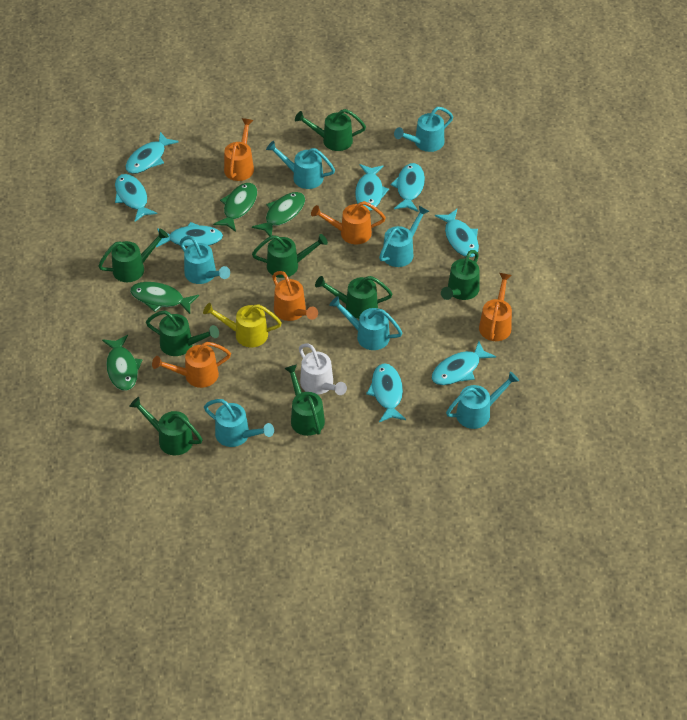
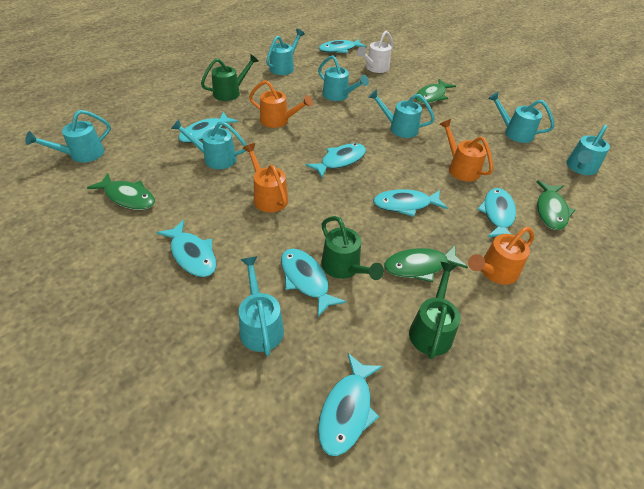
green watering can: 8 -> 3
orange watering can: 5 -> 4
turquoise watering can: 7 -> 8
yellow watering can: 1 -> 0

